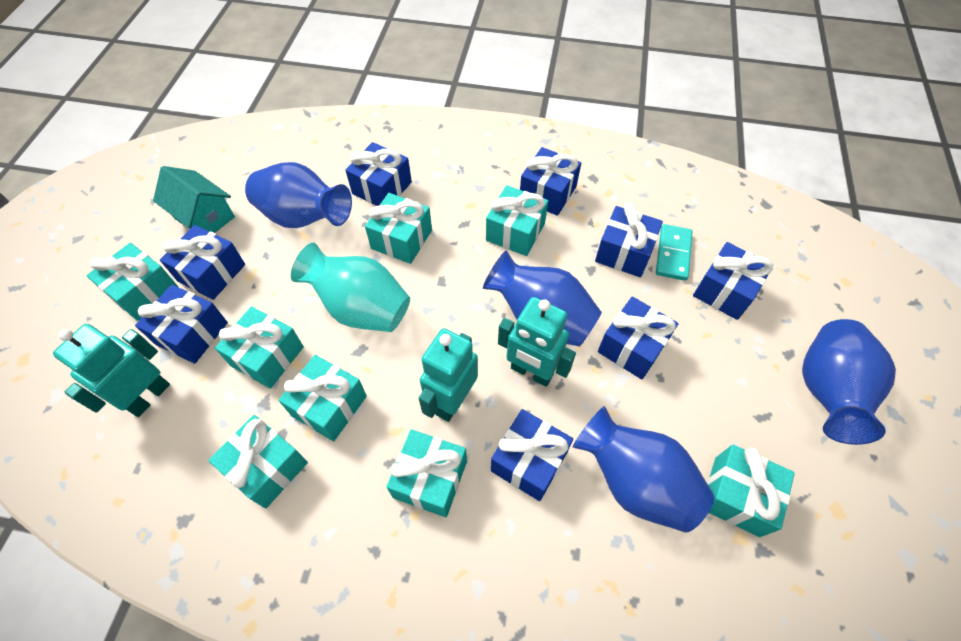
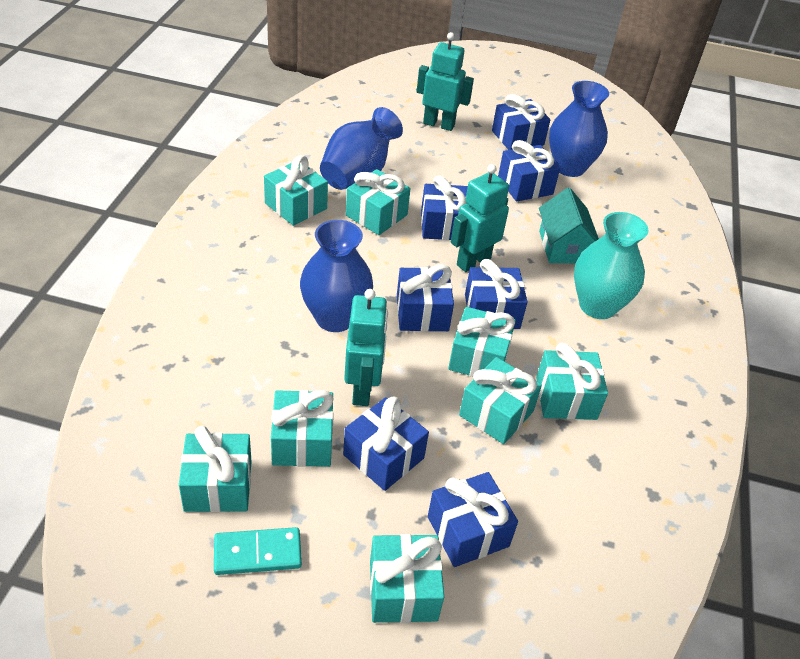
blue gift: 8 -> 7
blue vase: 4 -> 3

